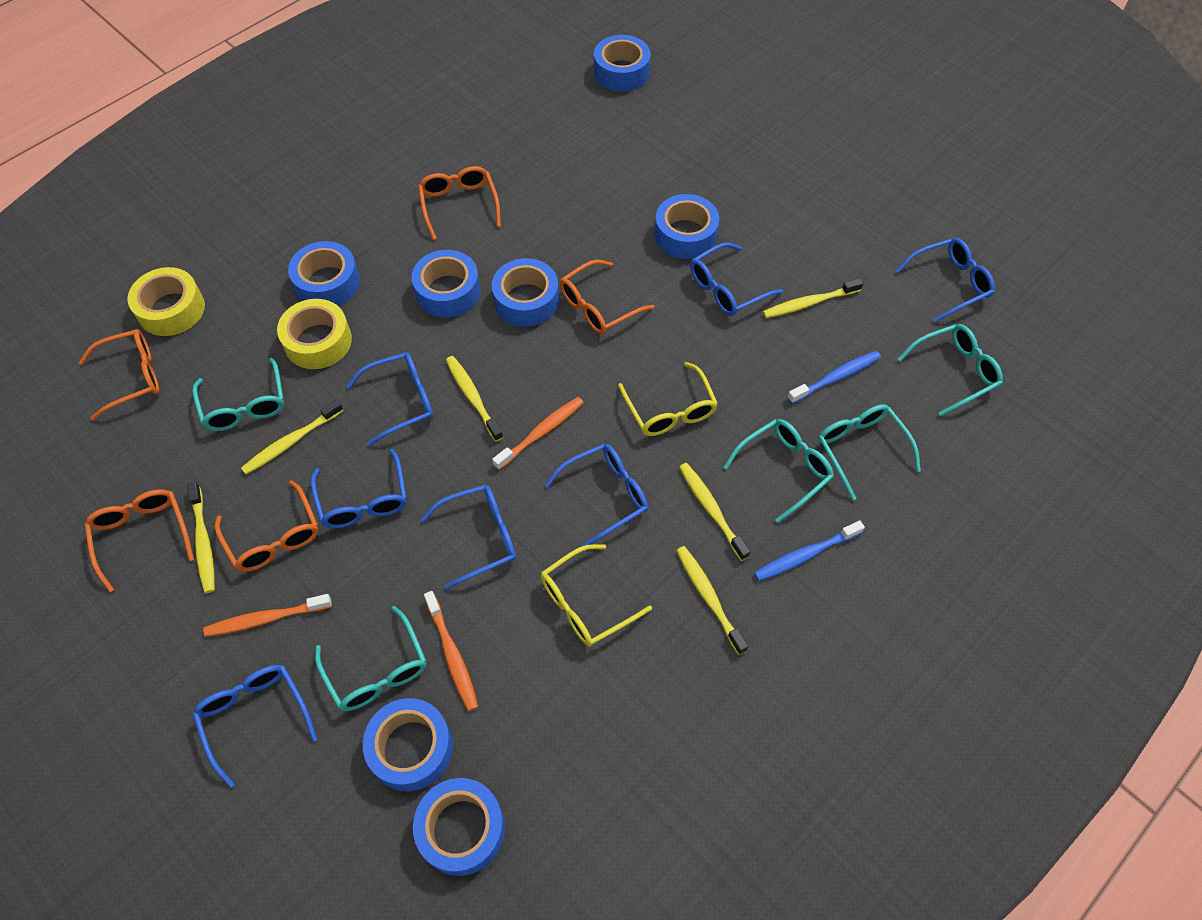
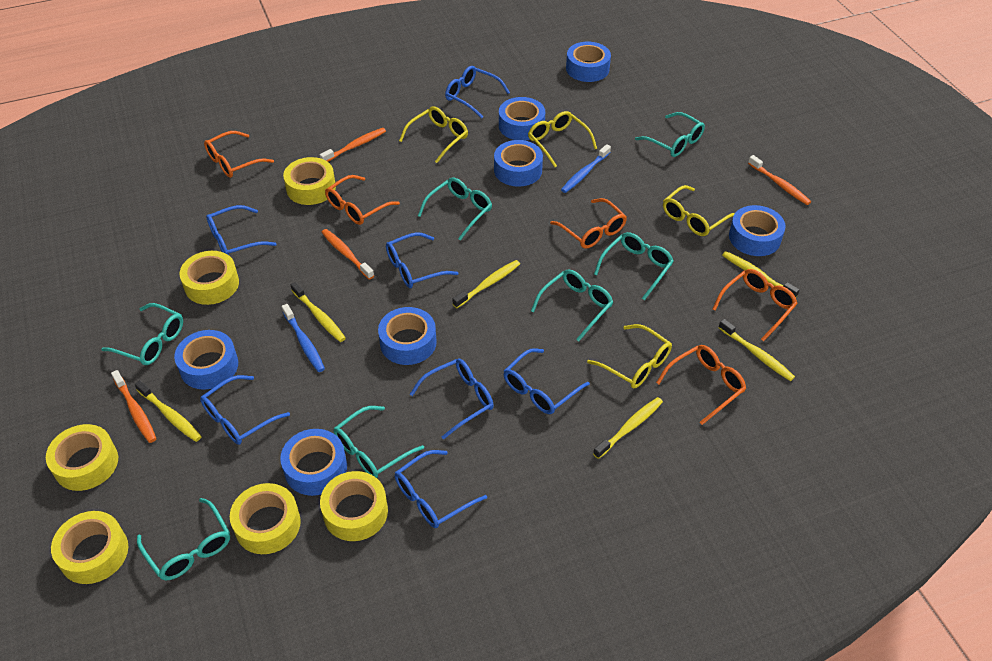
orange toothbrush: 3 -> 4
turquoise glasses: 5 -> 7
yellow glasses: 2 -> 4
yellow tape: 2 -> 6

